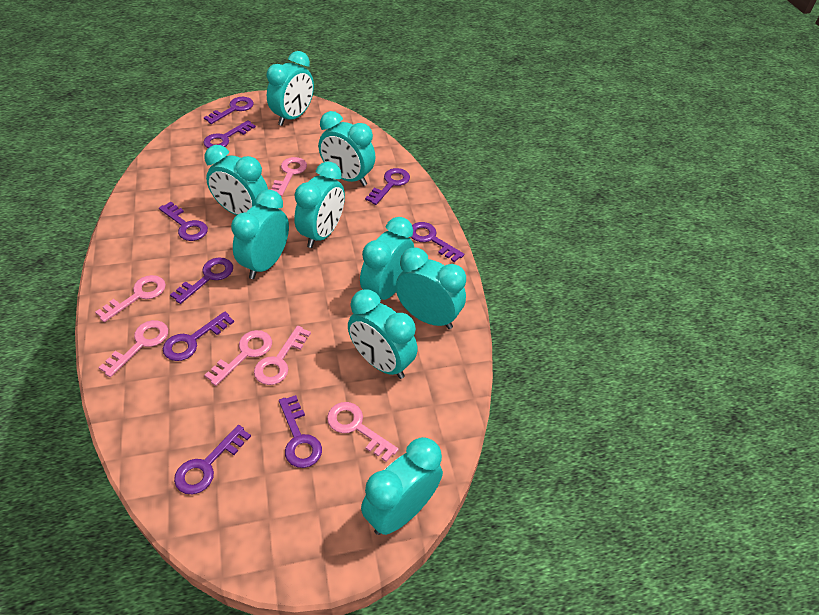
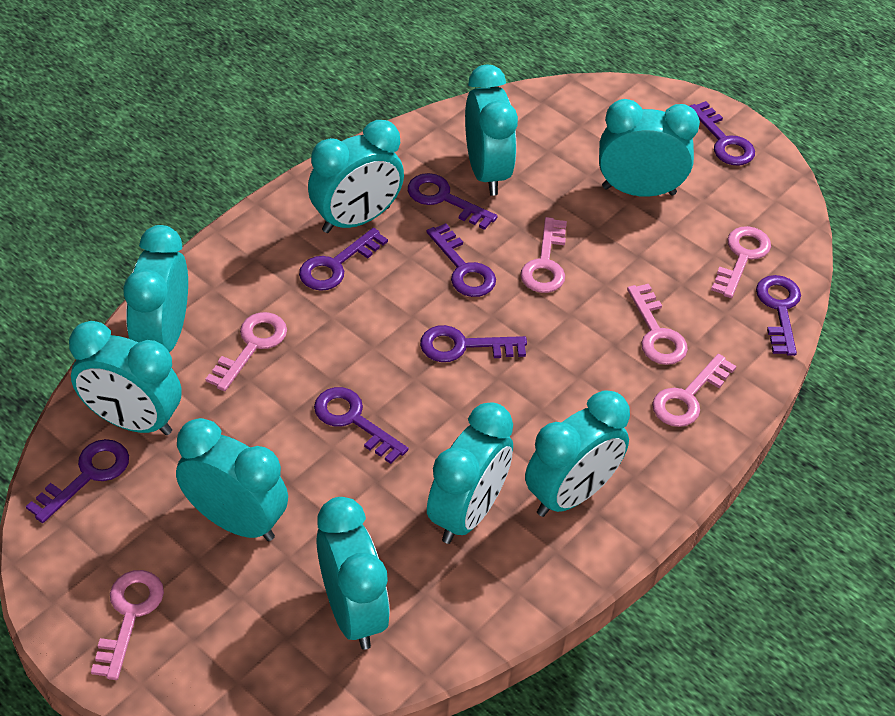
purple key: 9 -> 8

